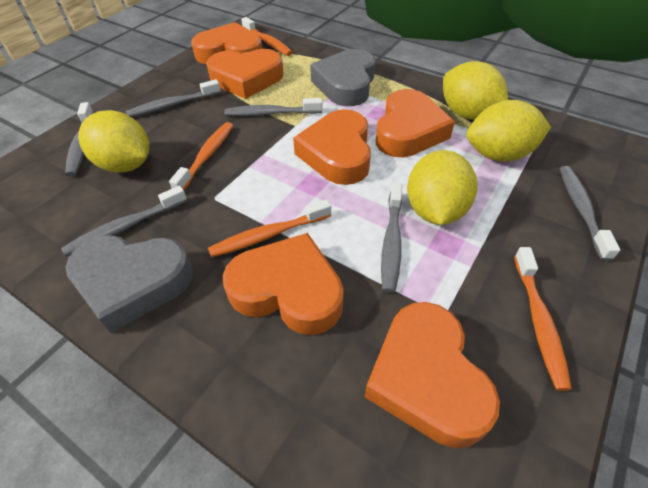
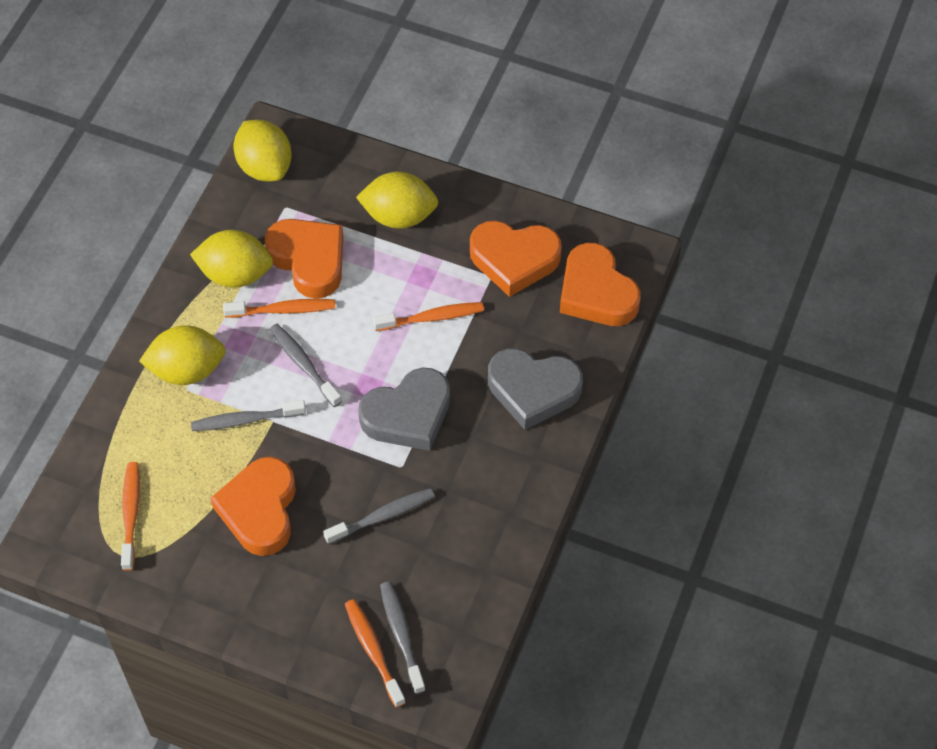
grey toothbrush: 6 -> 4
orange heart: 6 -> 4

